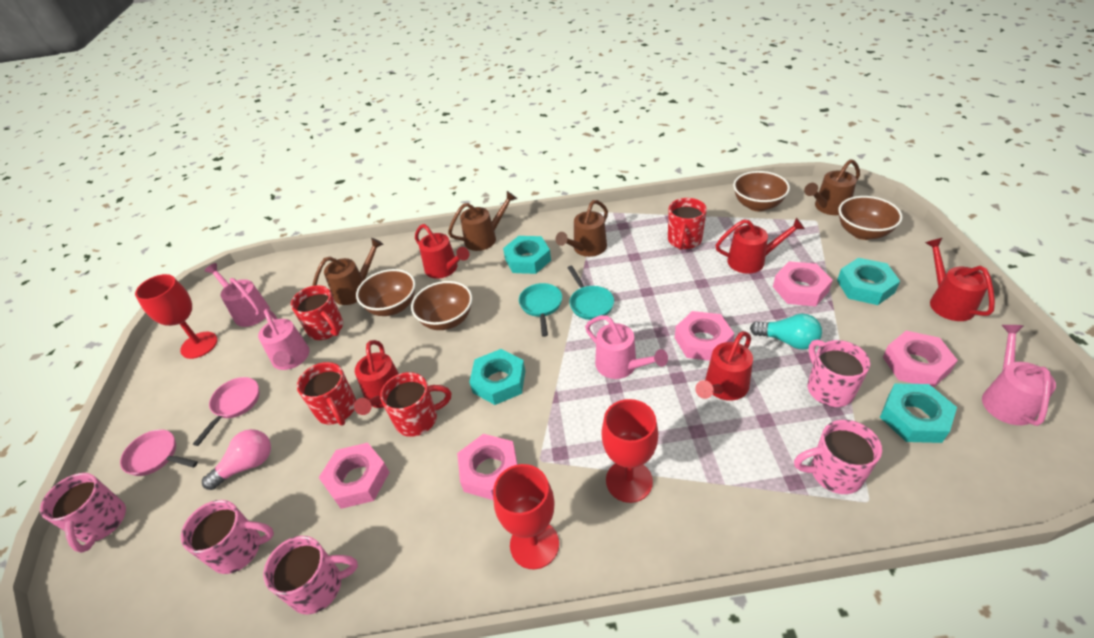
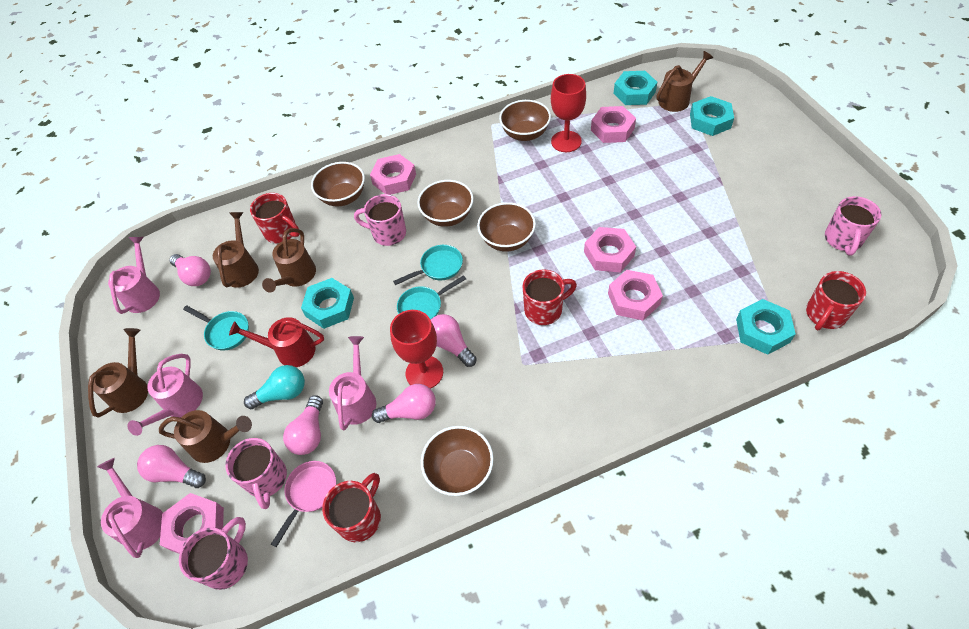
brown bowl: 4 -> 5
brown watering can: 4 -> 5
pink light bulb: 1 -> 5
pink mug: 5 -> 4
pink pan: 2 -> 1
red goblet: 3 -> 2
red watering can: 5 -> 1
turquoise pan: 2 -> 3

